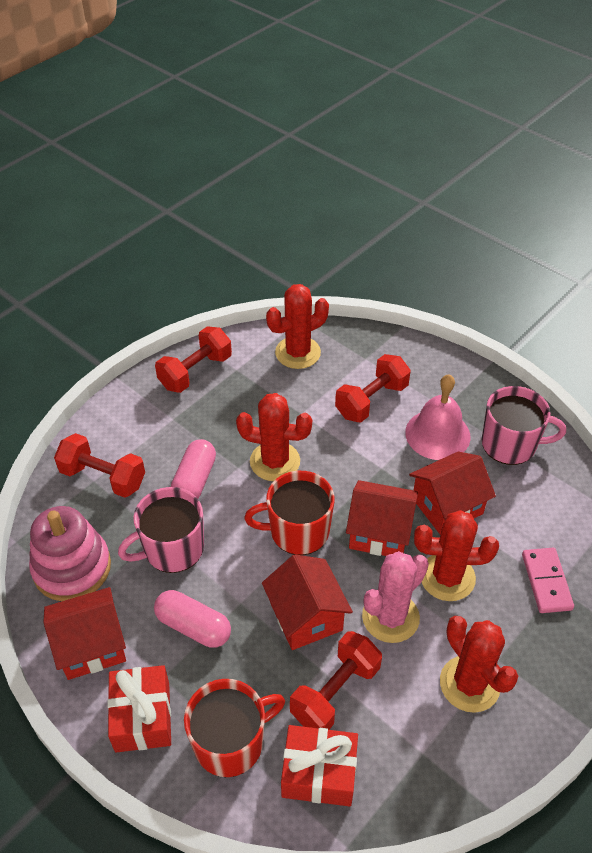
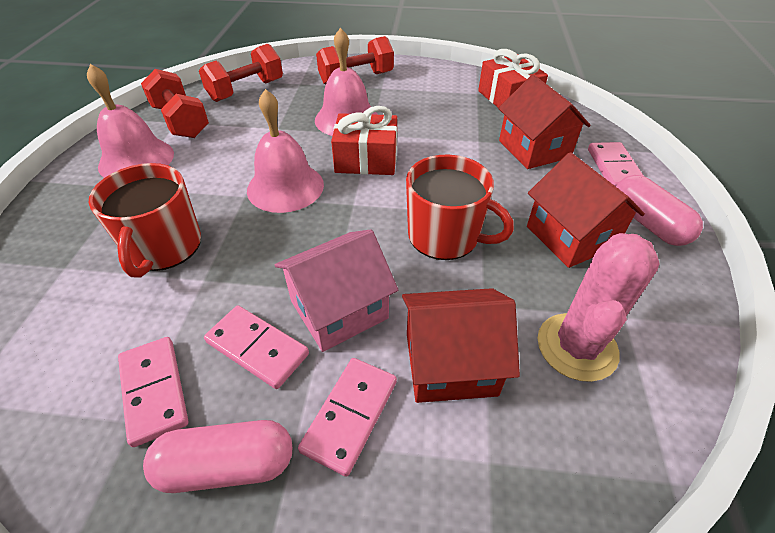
pink bell: 1 -> 3
pink domino: 1 -> 4
pink house: 0 -> 1
pink mug: 2 -> 0
pink stacking toy: 1 -> 0
red cactus: 4 -> 0
red dumbbell: 4 -> 3
red house: 4 -> 3

